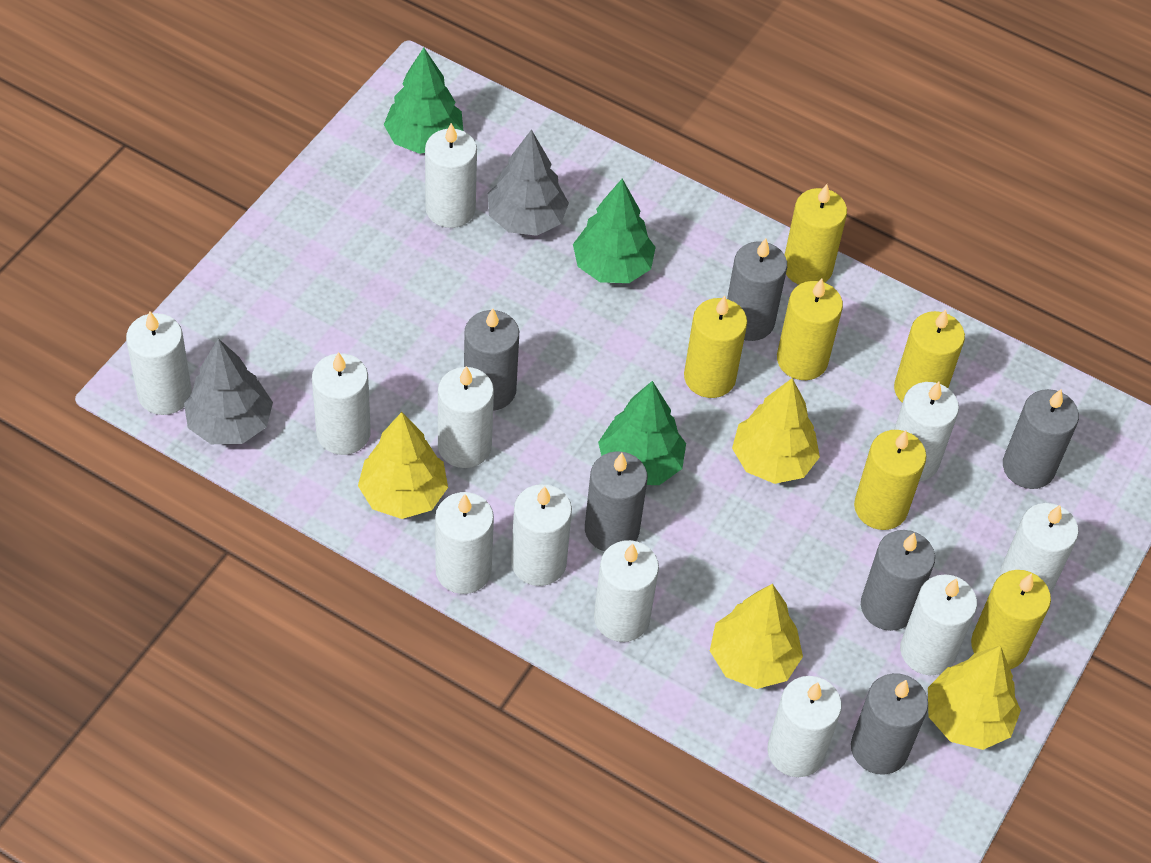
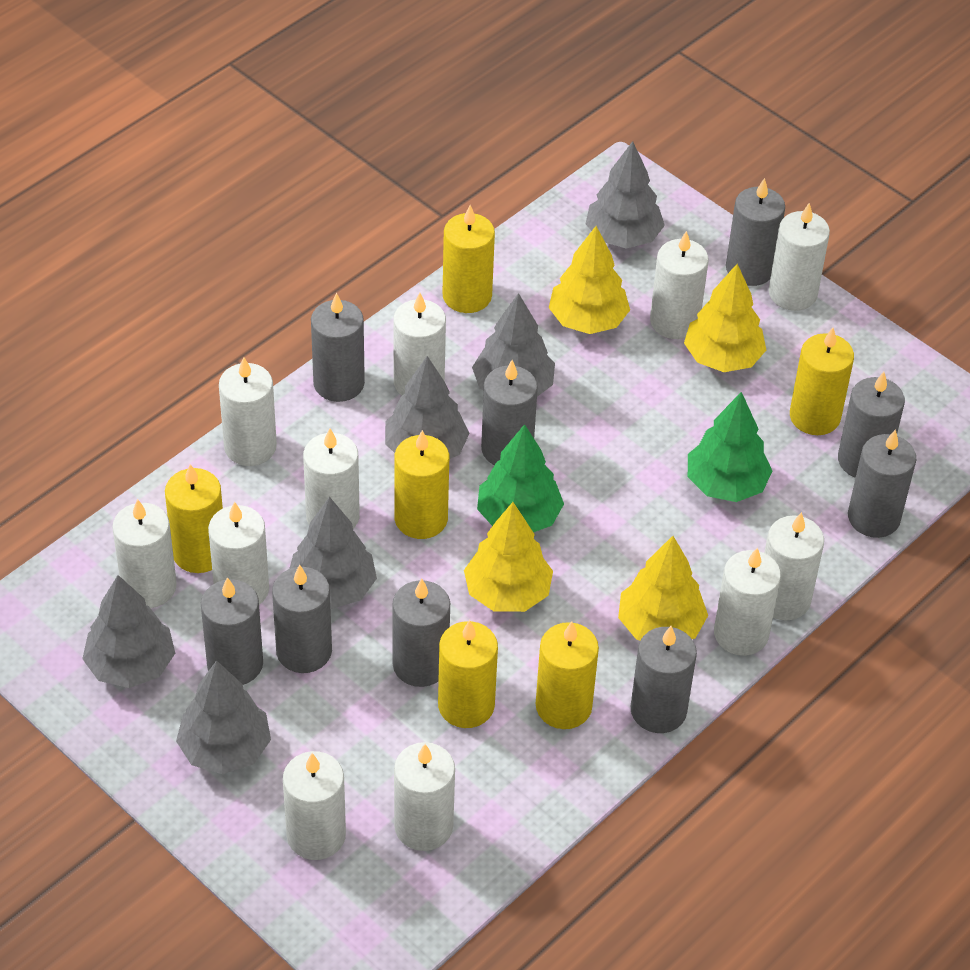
green tree: 3 -> 2
grey candle: 6 -> 9
grey tree: 2 -> 6

